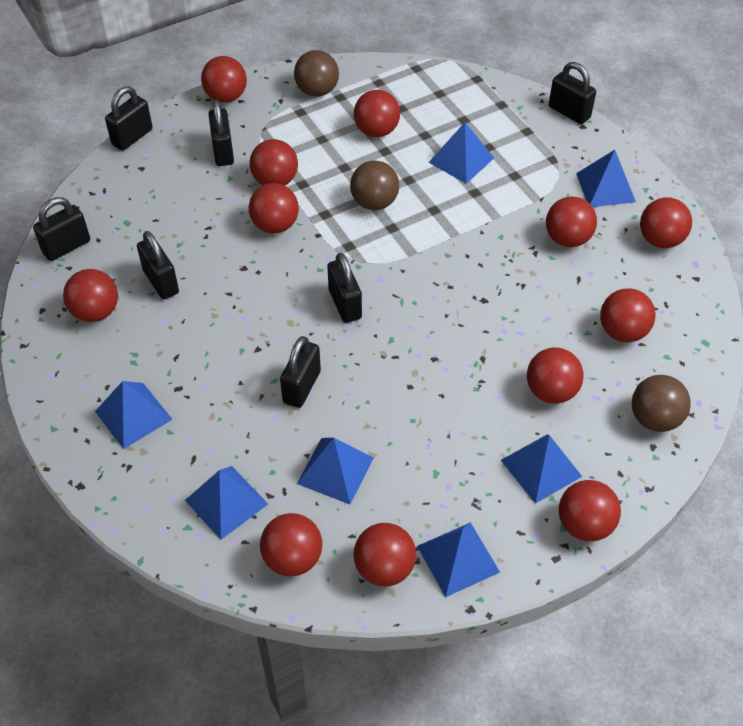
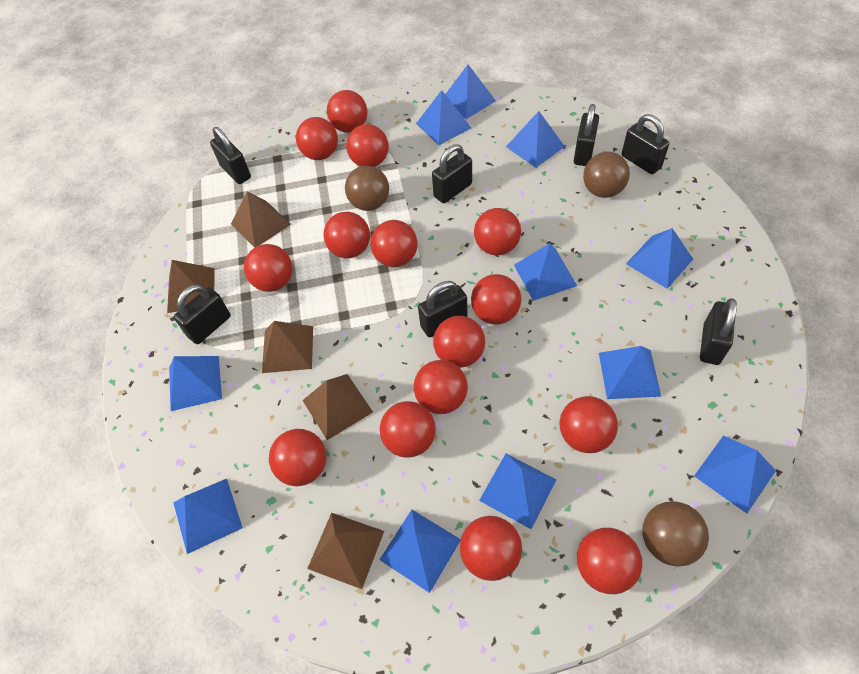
blue pyramid: 7 -> 11
brown pyramid: 0 -> 5
red ball: 12 -> 15

